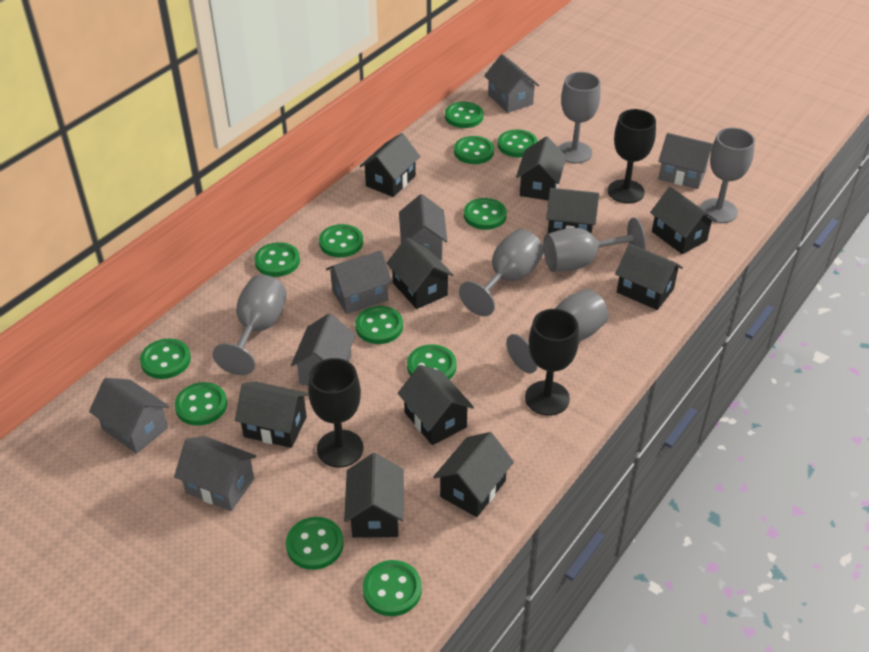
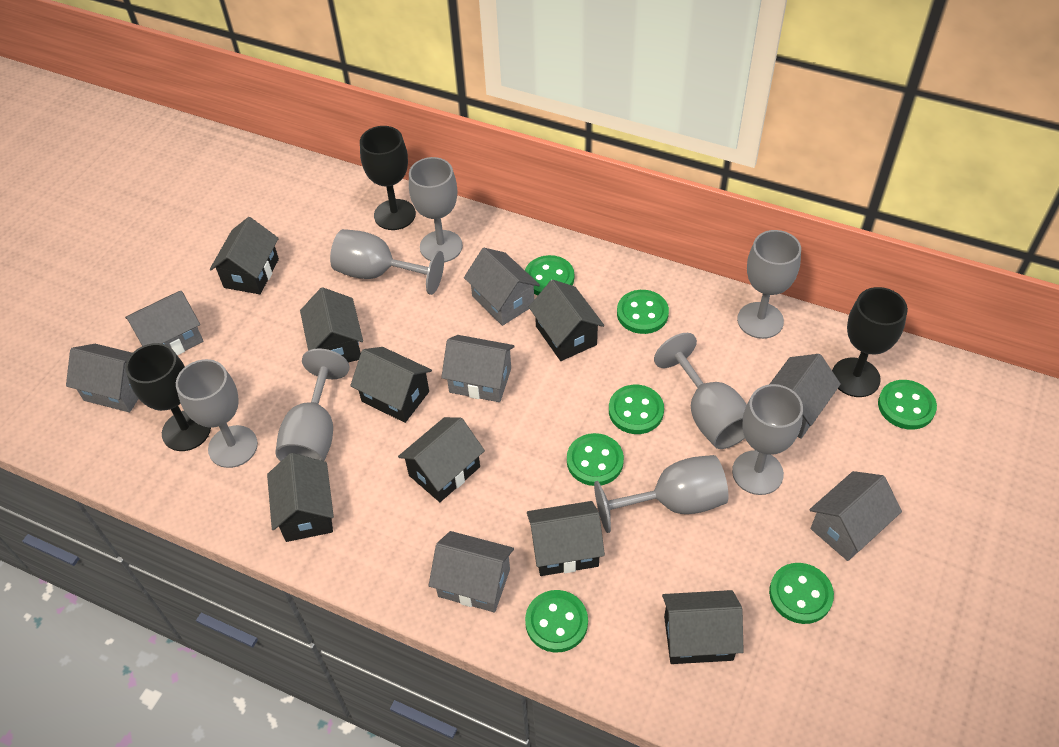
black house: 10 -> 8
green button: 12 -> 7
grey goblet: 6 -> 8

